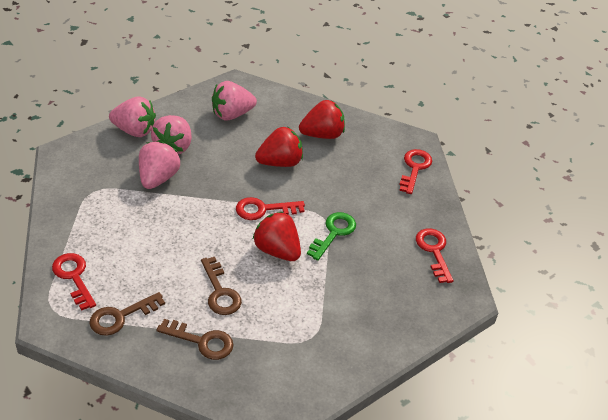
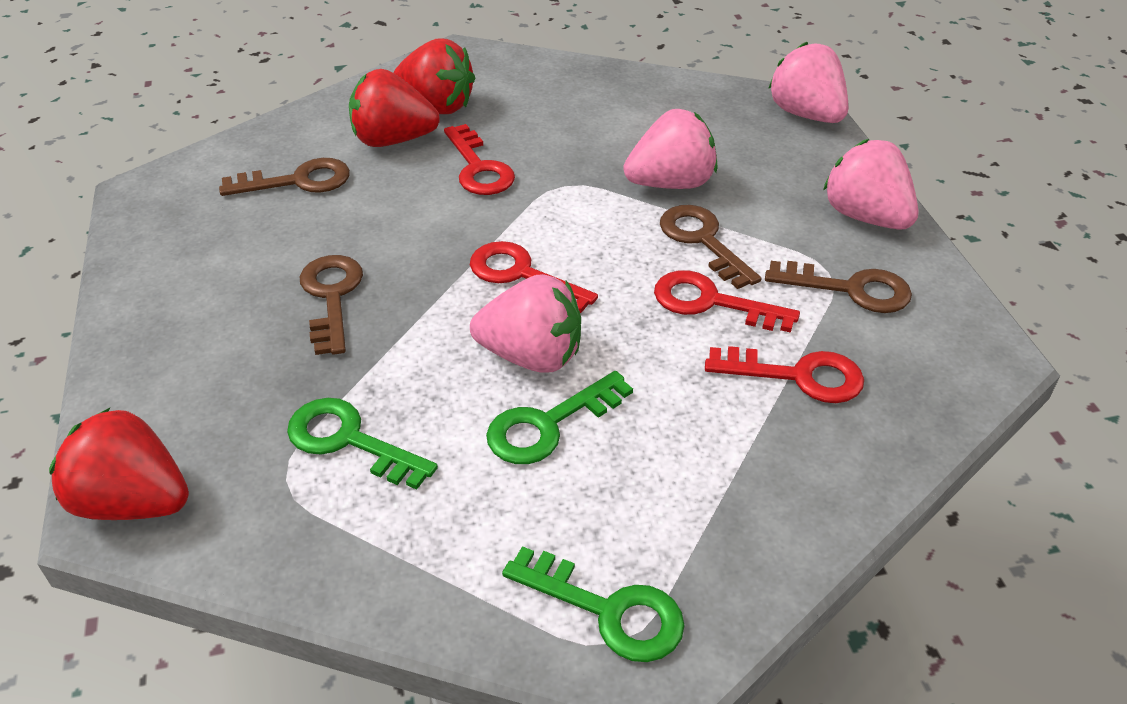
brown key: 3 -> 4
green key: 1 -> 3

